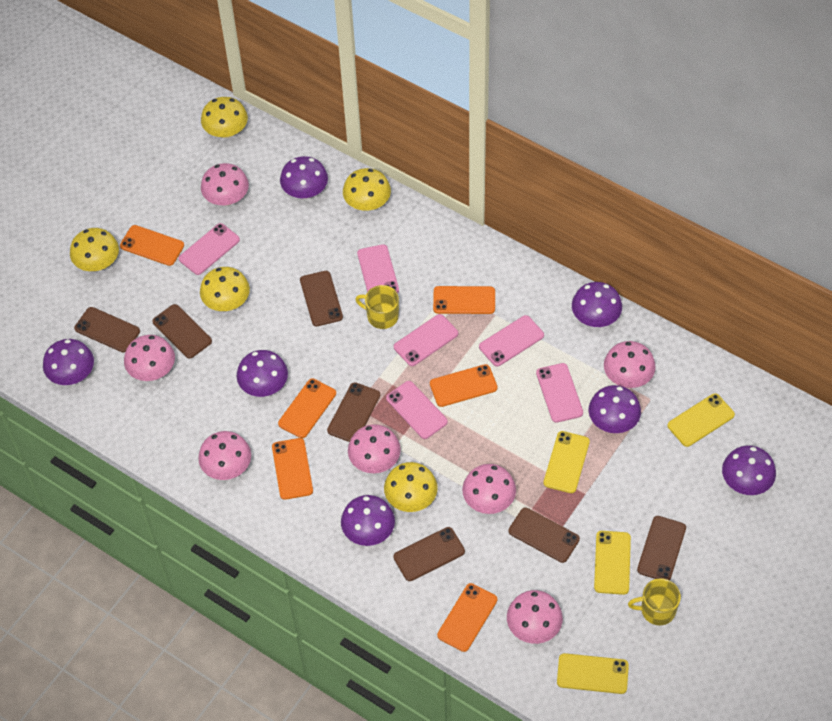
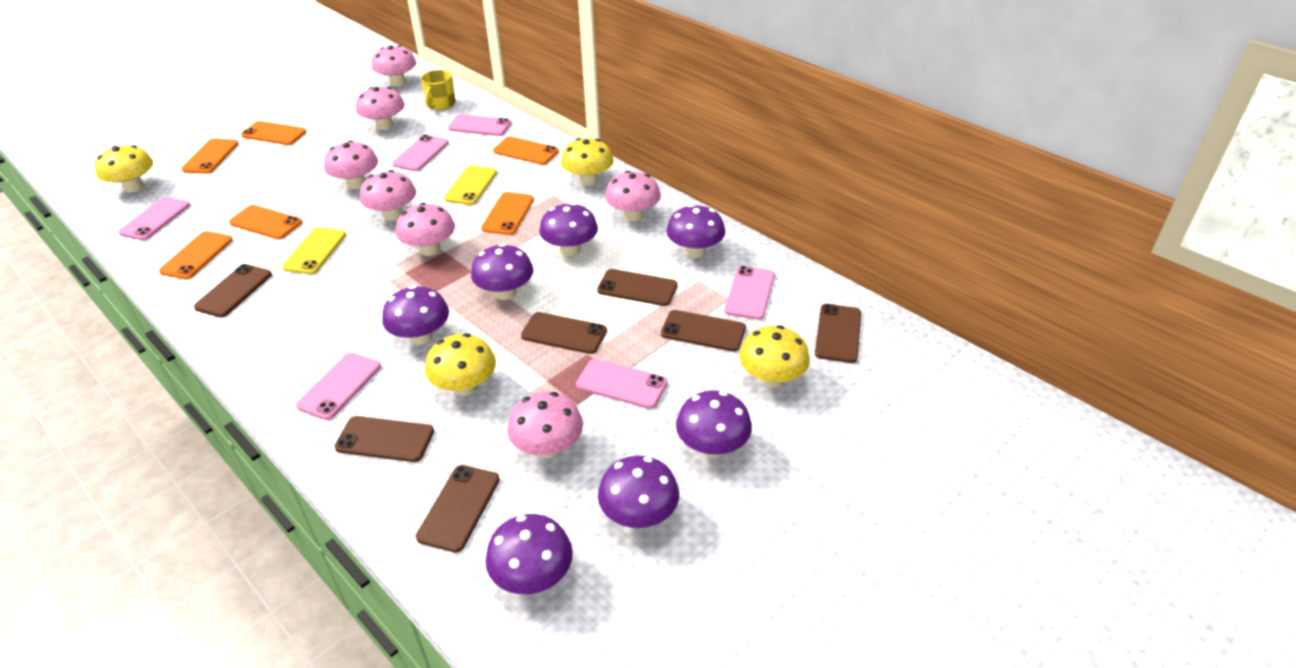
yellow mug: 2 -> 1
yellow mushroom: 5 -> 4
yellow phone: 4 -> 2

